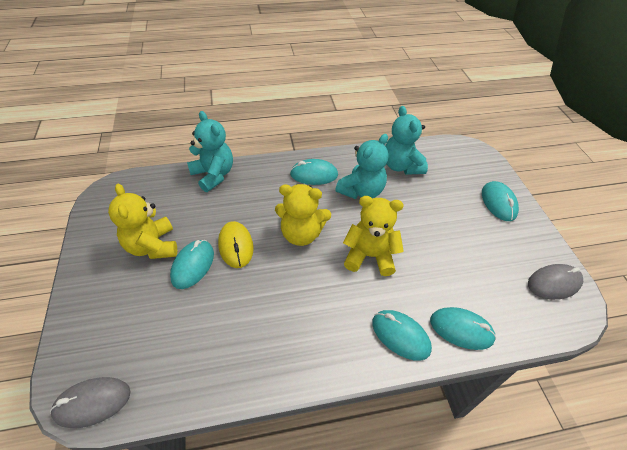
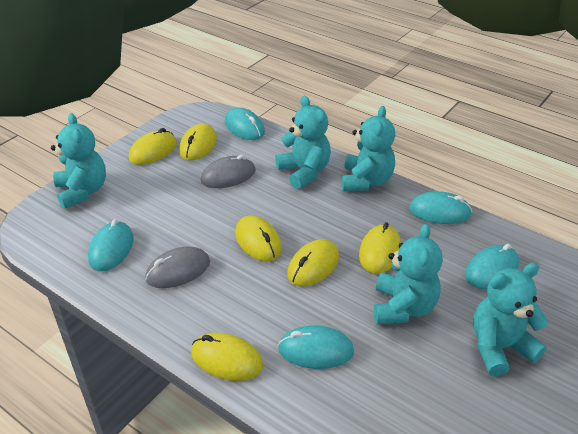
turquoise teddy bear: 3 -> 5
yellow mouse: 1 -> 6
yellow teddy bear: 3 -> 0

